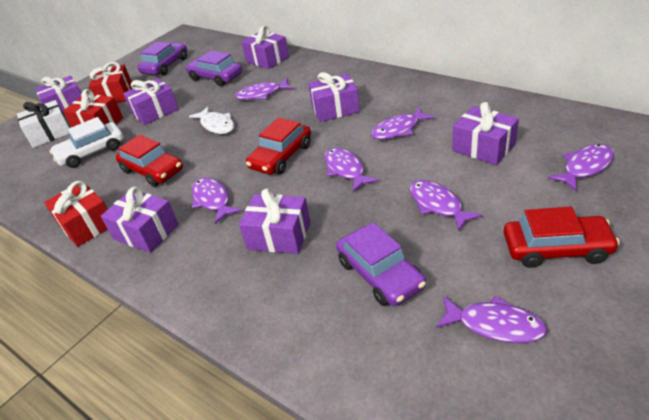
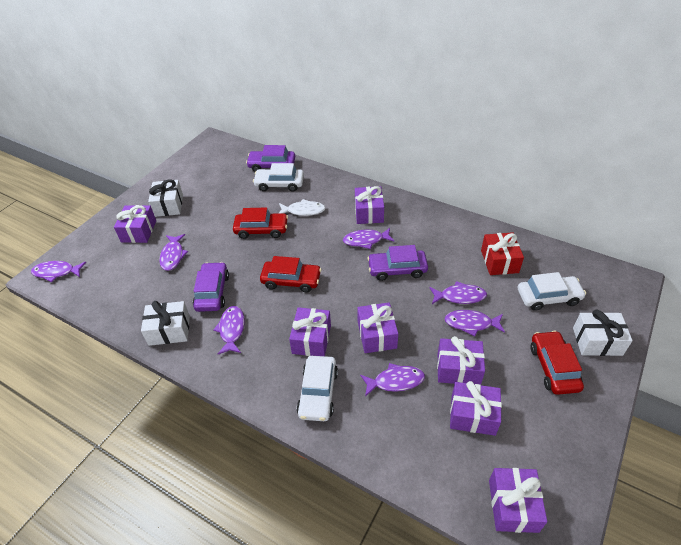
red gift: 3 -> 1
white car: 1 -> 3
white gift: 1 -> 3

